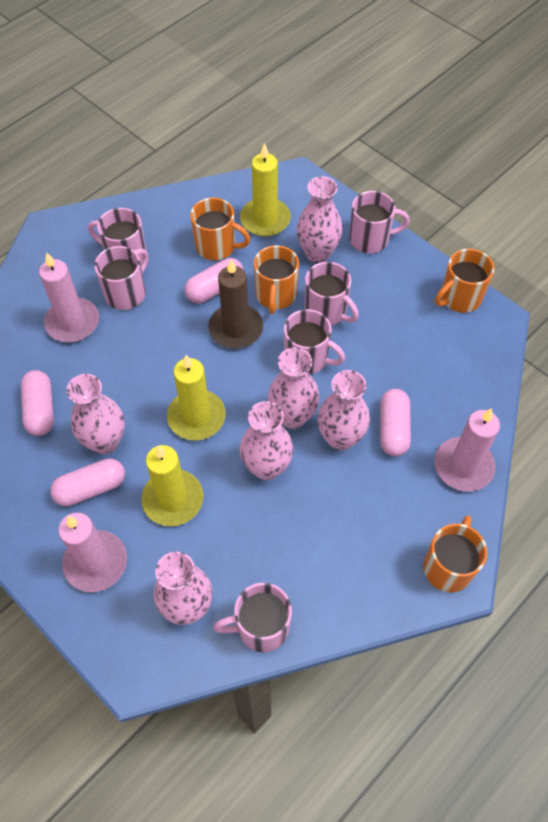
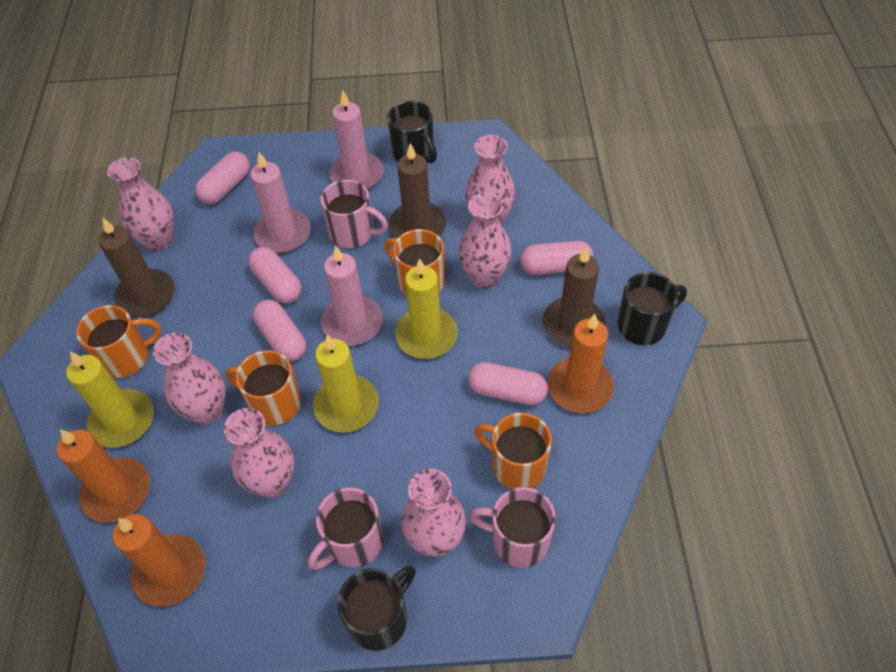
black mug: 0 -> 3
brown candle: 1 -> 3
orange candle: 0 -> 3
pink capsule: 4 -> 5
pink mug: 6 -> 3

